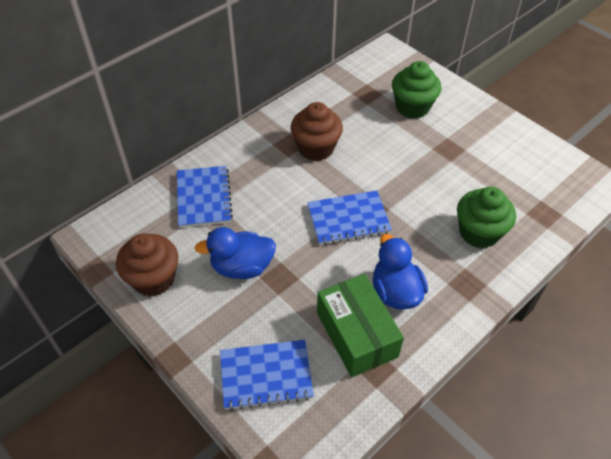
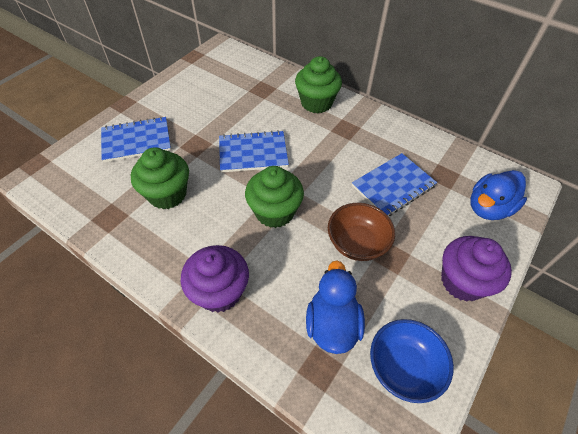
blue bowl: 0 -> 1
brown bowl: 0 -> 1
brown cupcake: 2 -> 0
green box: 1 -> 0
green cupcake: 2 -> 3
purple cupcake: 0 -> 2

